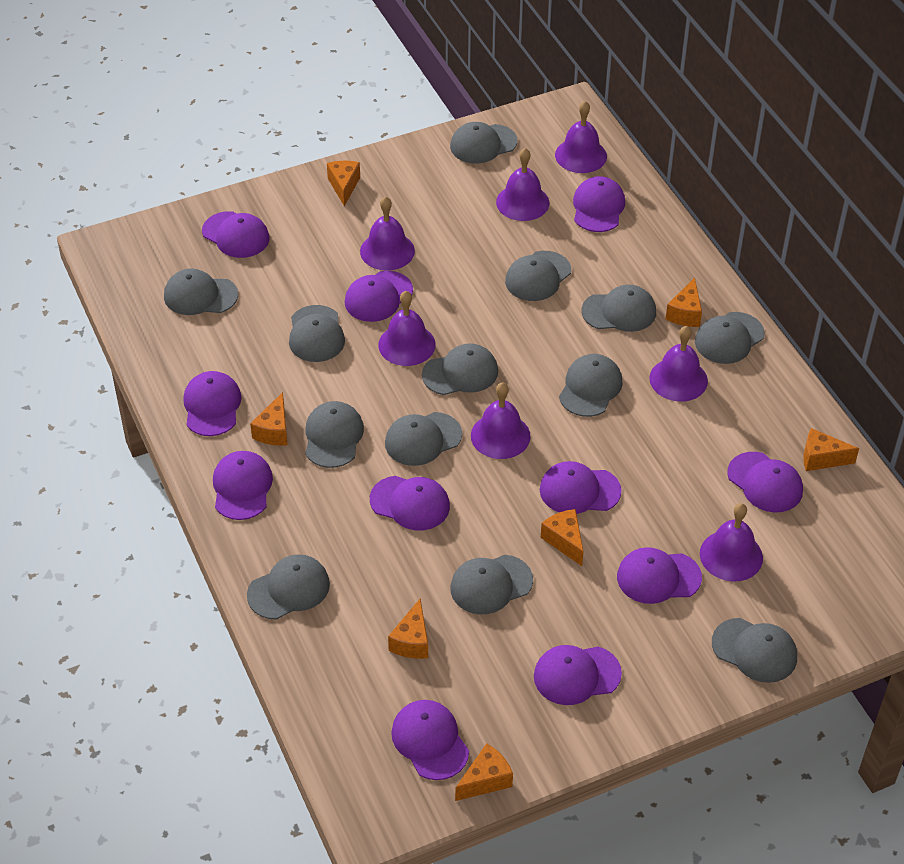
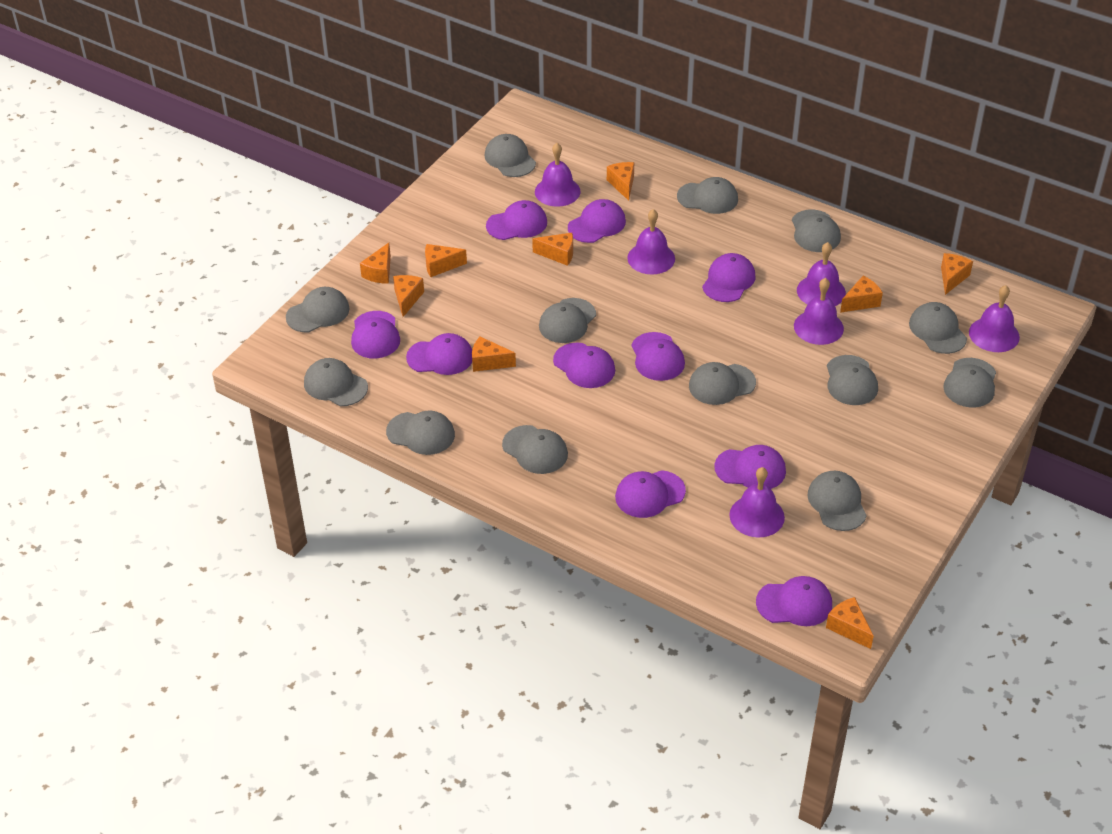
orange cheese: 7 -> 9
purple bell: 7 -> 6
purple cap: 11 -> 10

